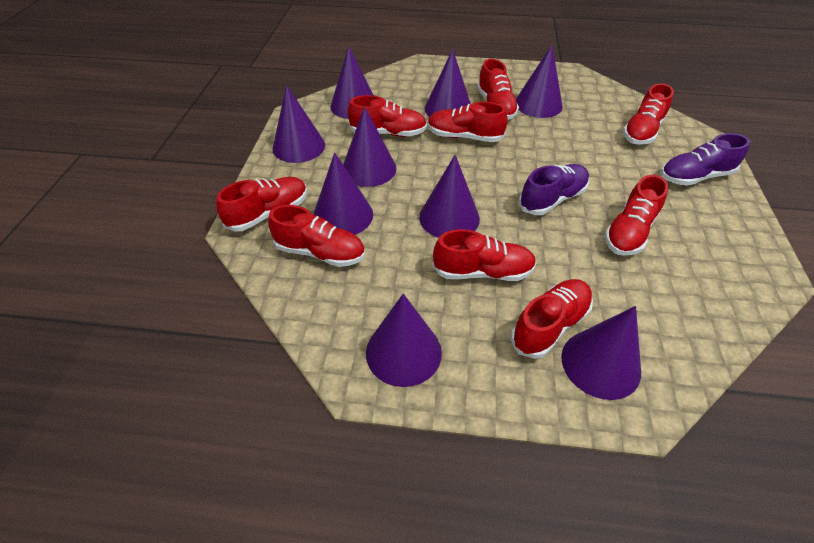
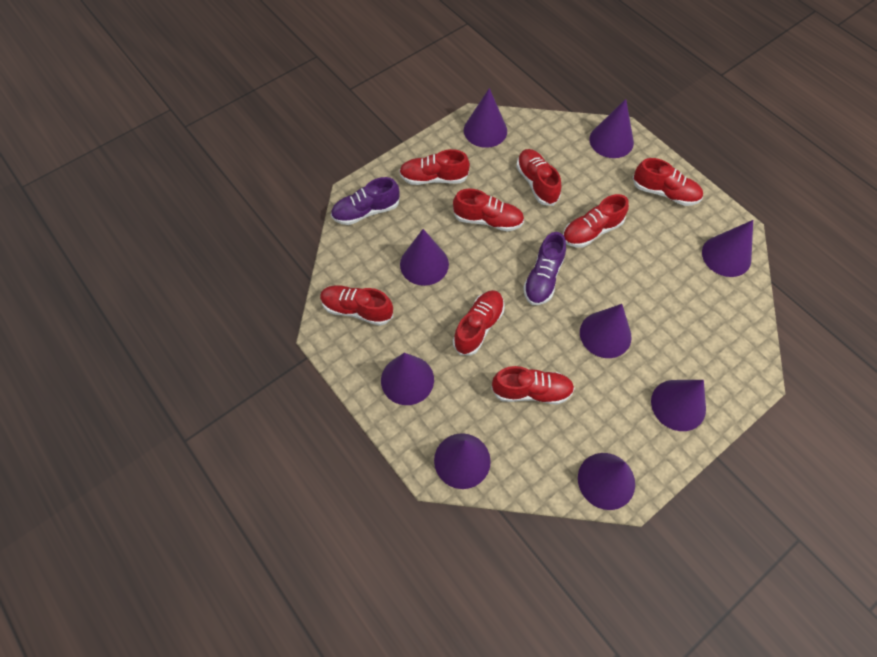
red shoe: 9 -> 8

